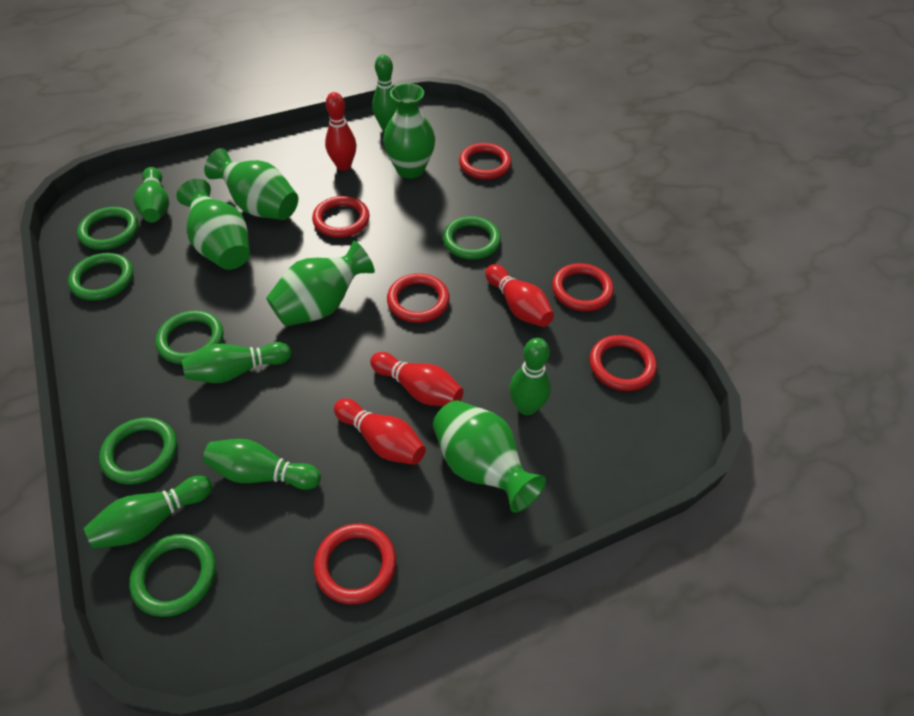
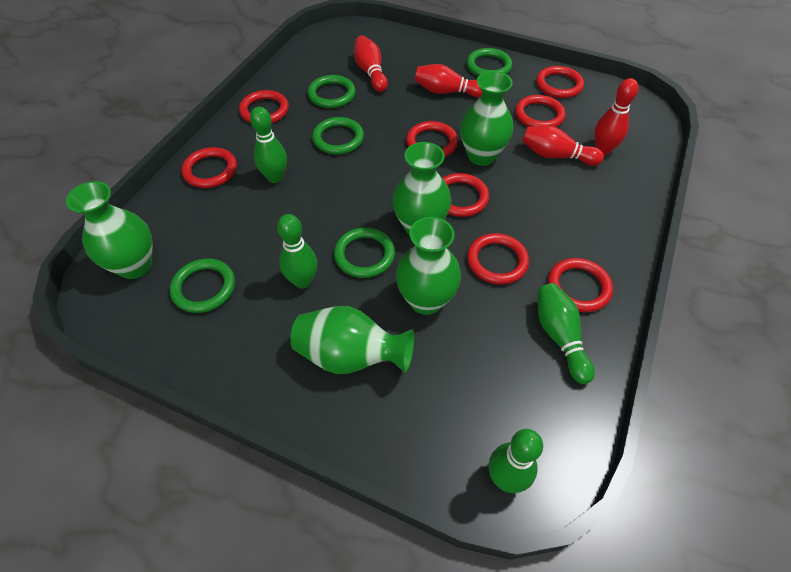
green bowling pin: 6 -> 4
green ring: 6 -> 5
red ring: 6 -> 8

